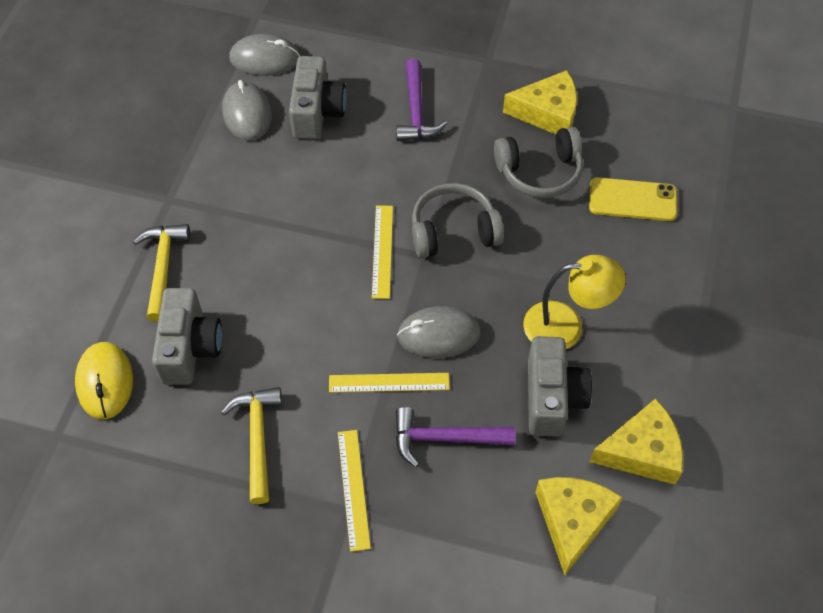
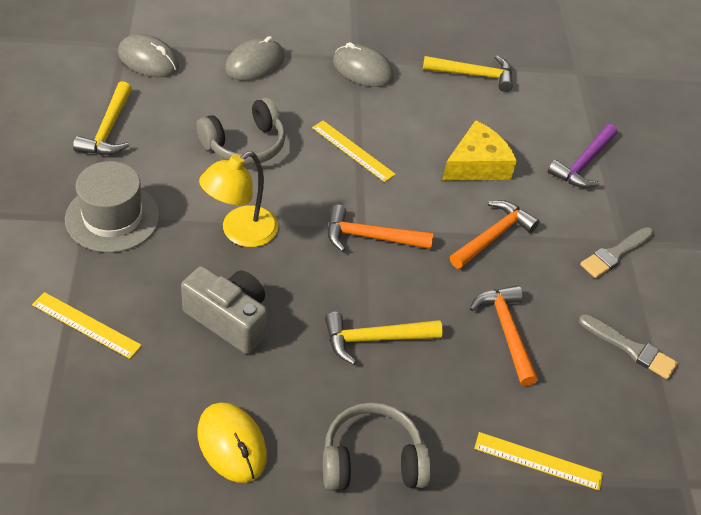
grey brush: 0 -> 2
grey camera: 3 -> 1
grey hat: 0 -> 1
orange hammer: 0 -> 3
purple hammer: 2 -> 1
yellow cheese: 3 -> 1
yellow hammer: 2 -> 3
yellow phone: 1 -> 0

